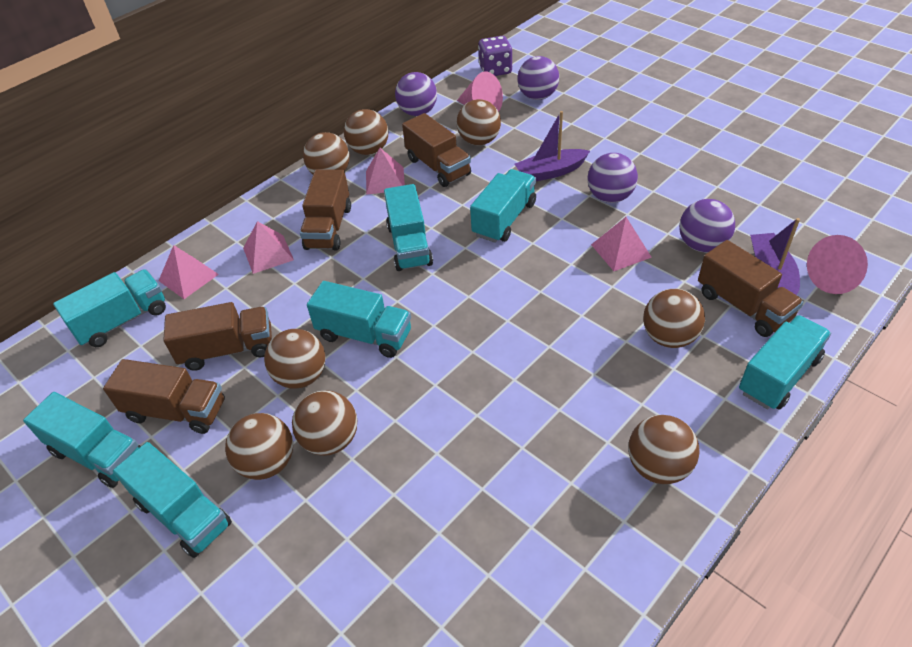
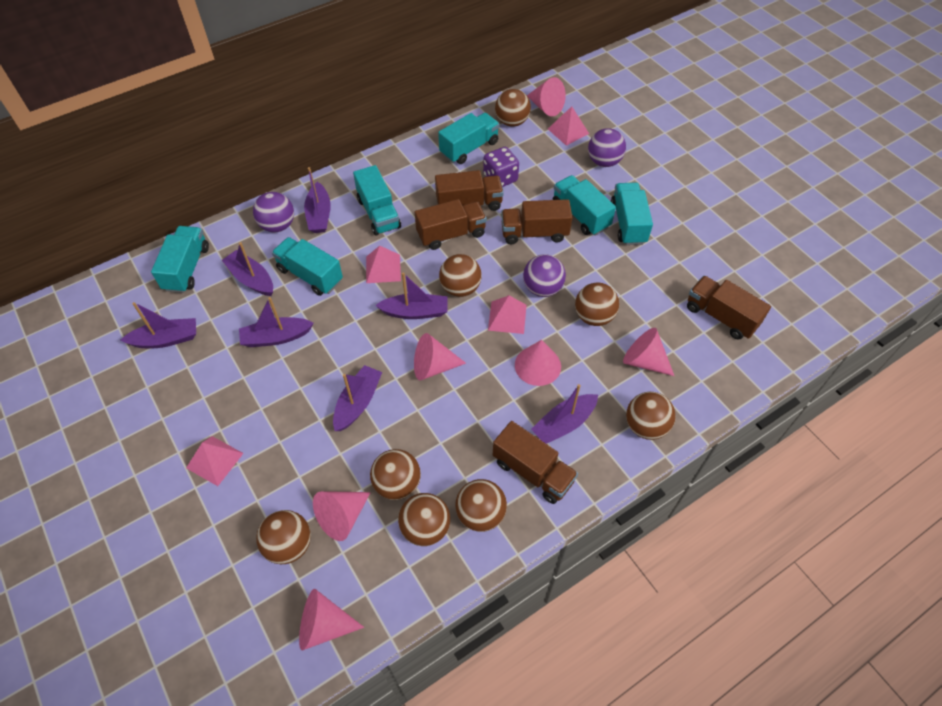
pink cone: 2 -> 6
purple ball: 4 -> 3
purple boat: 2 -> 7
turquoise truck: 7 -> 6

